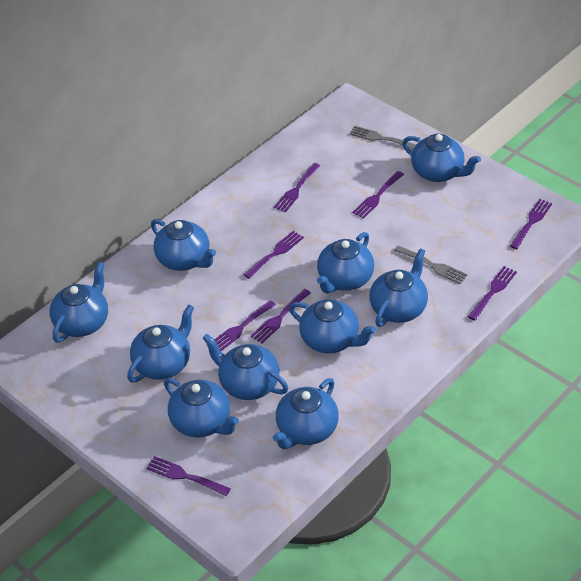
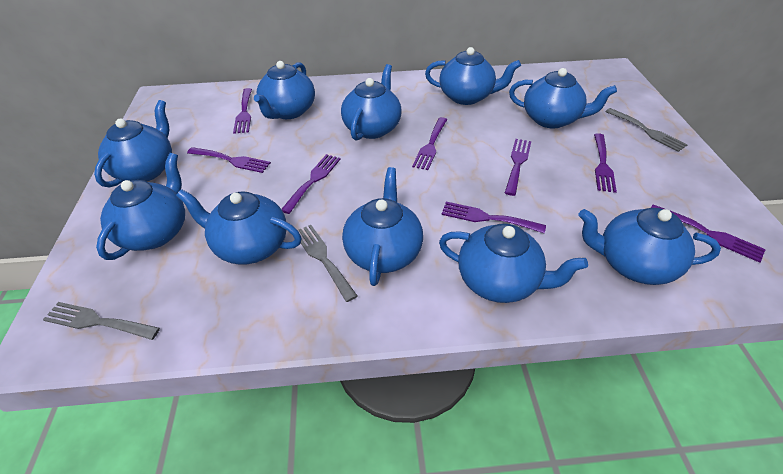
grey fork: 2 -> 3

